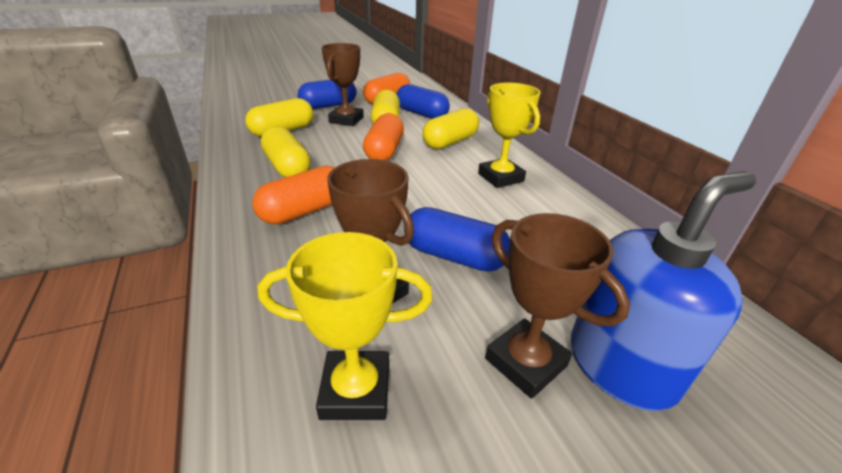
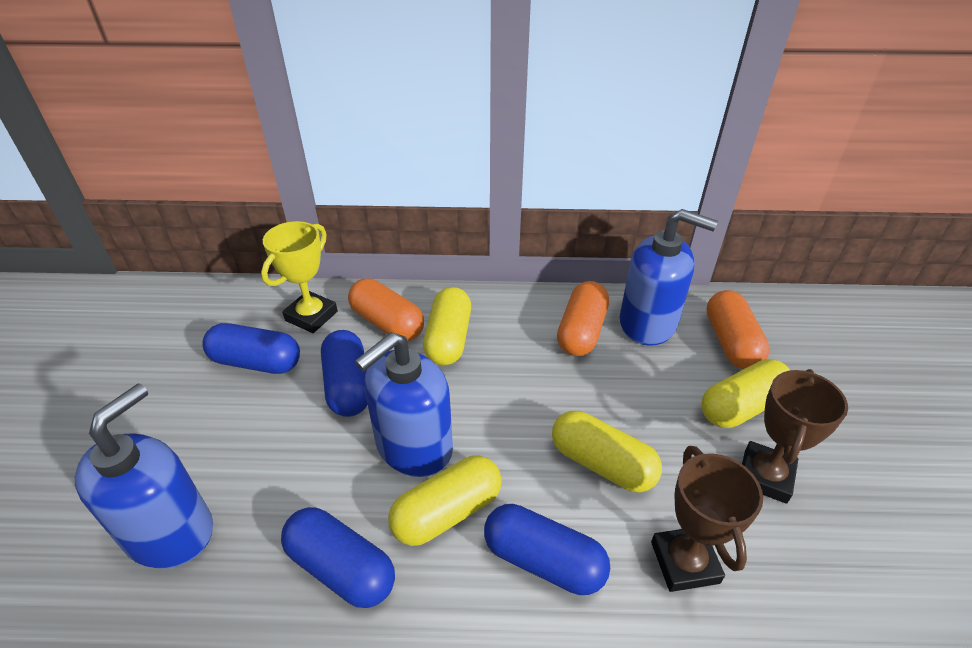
blue capsule: 3 -> 4
blue soap dispenser: 1 -> 3
brown trophy: 3 -> 2
yellow trophy: 2 -> 1

